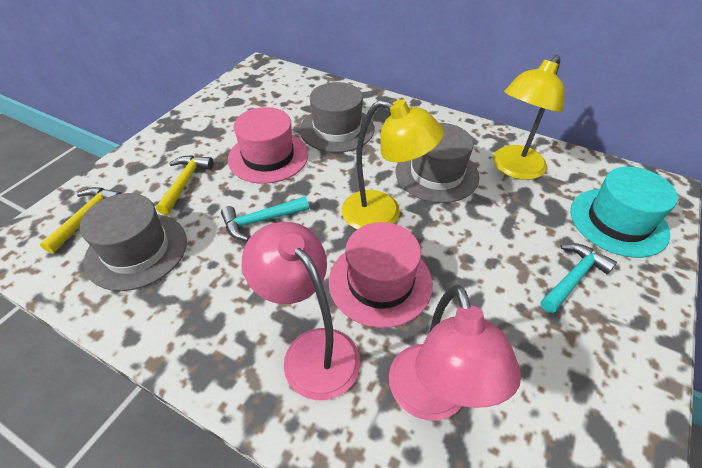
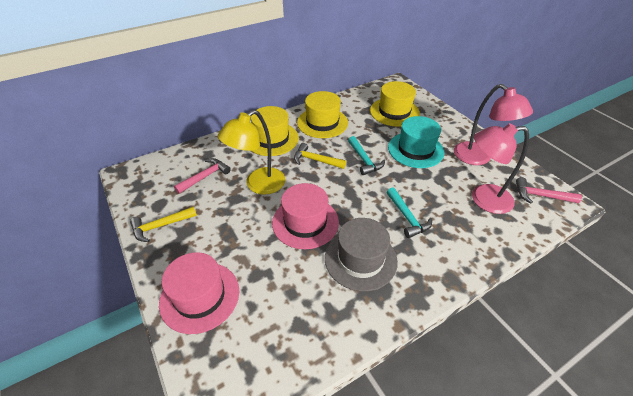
grey hat: 3 -> 1
pink hammer: 0 -> 2
yellow hat: 0 -> 3
yellow lamp: 2 -> 1

